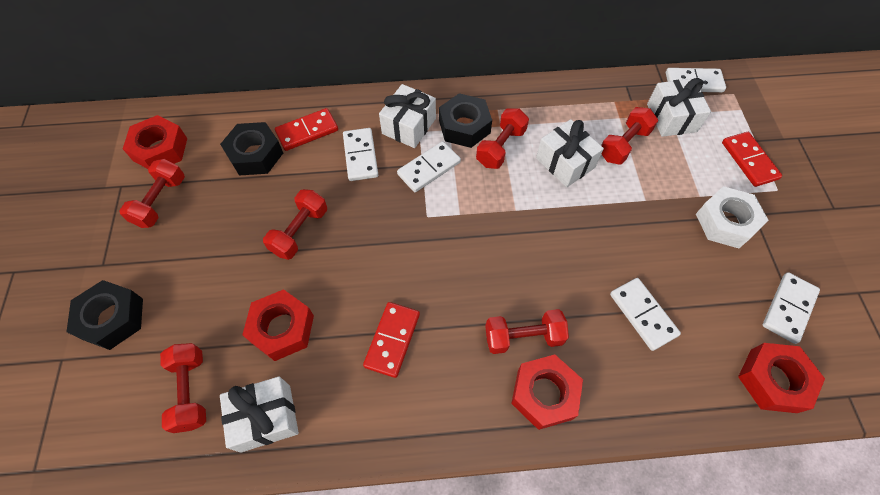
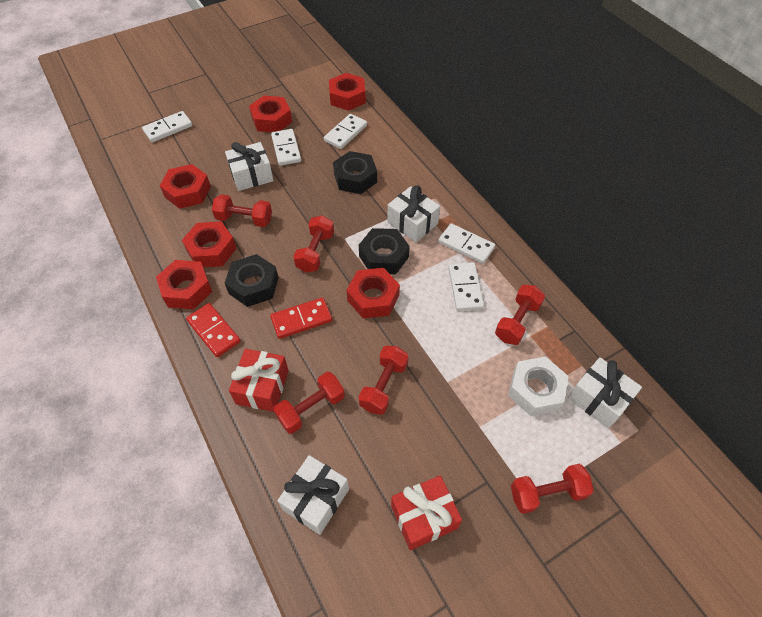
red domino: 3 -> 2
red gift: 0 -> 2
red nut: 4 -> 6

